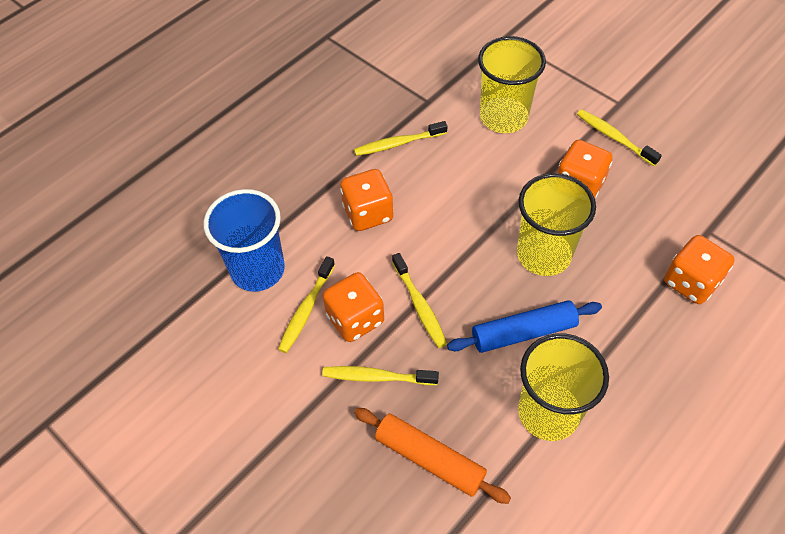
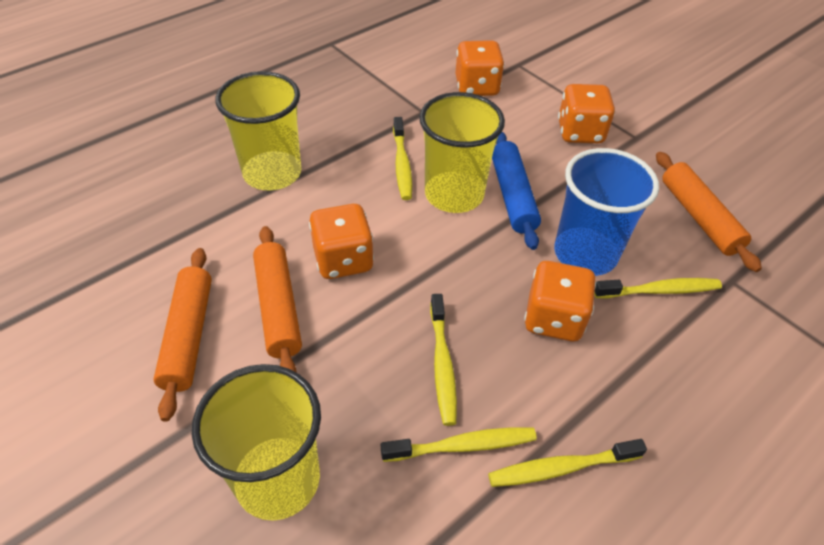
orange rolling pin: 1 -> 3

